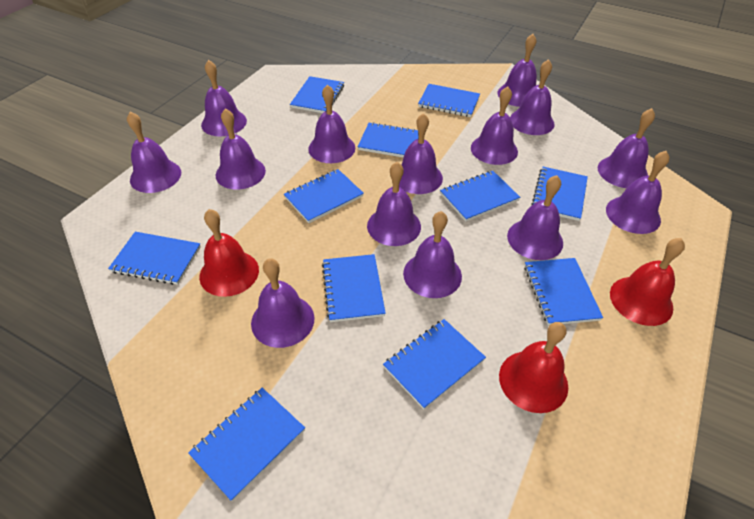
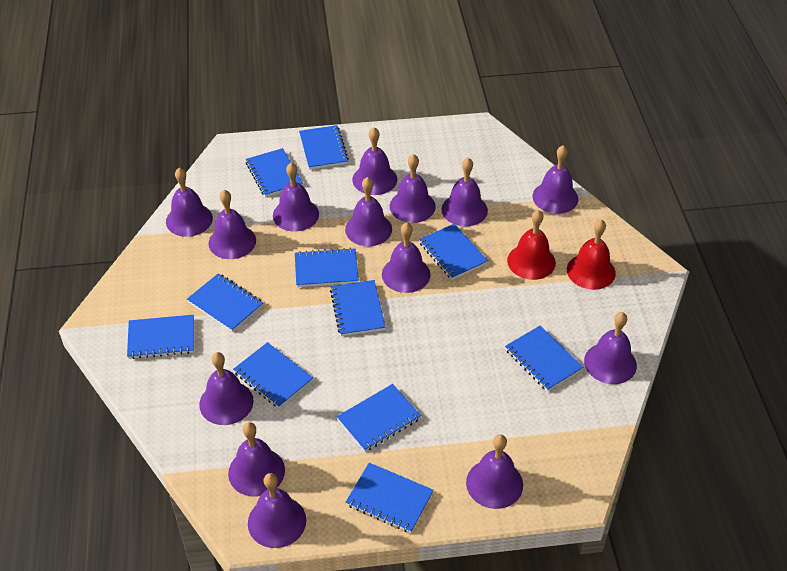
red bell: 3 -> 2

